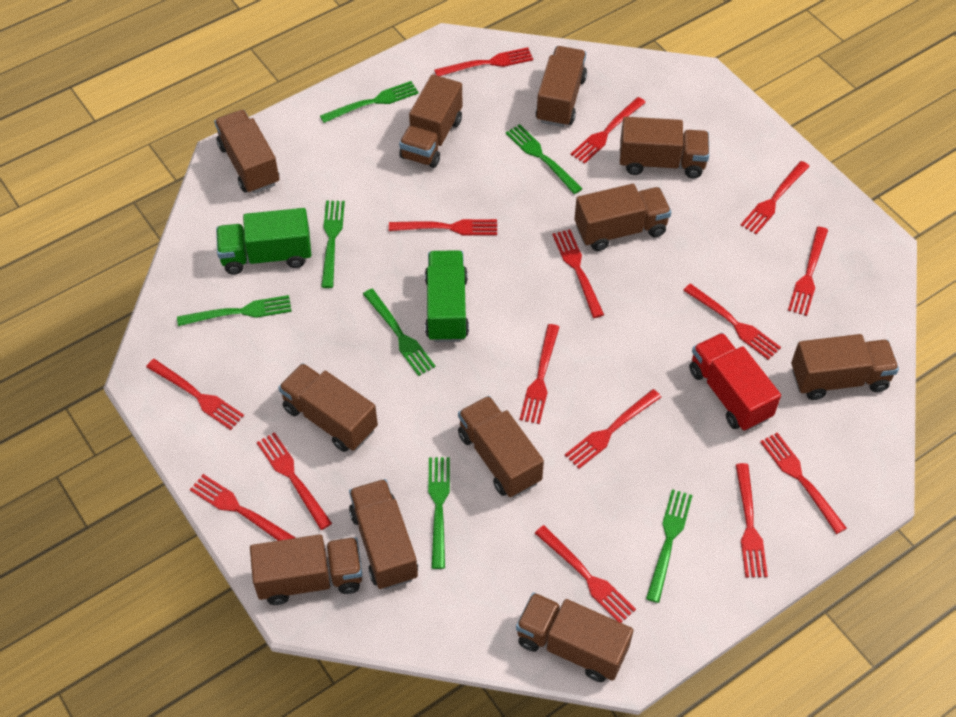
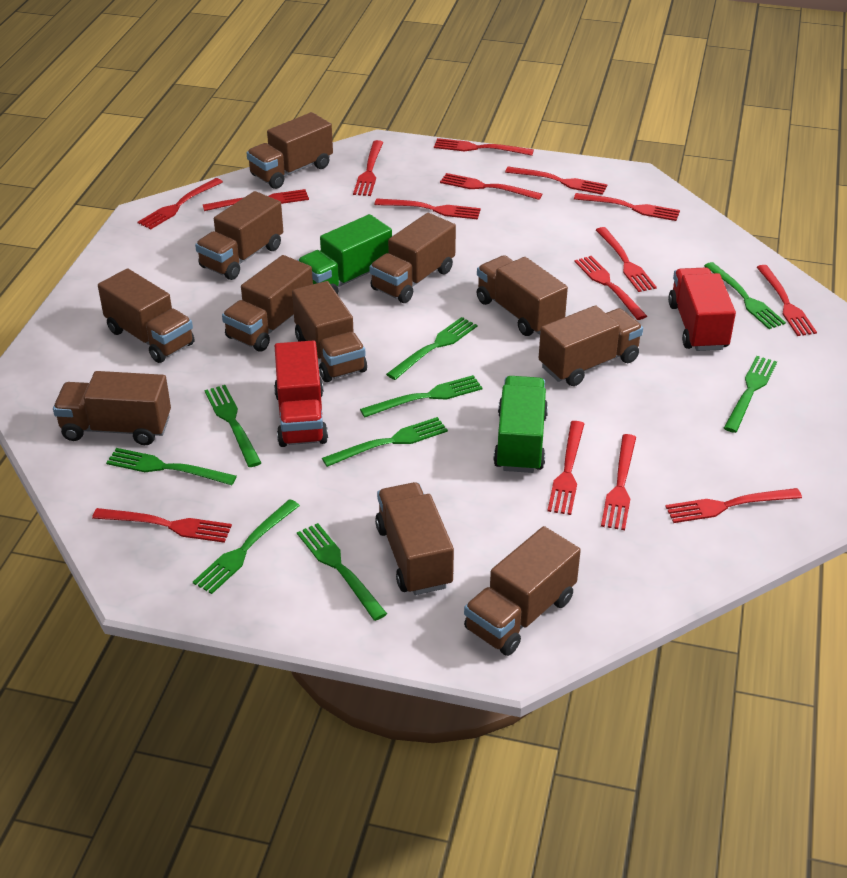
green fork: 7 -> 9
red truck: 1 -> 2

